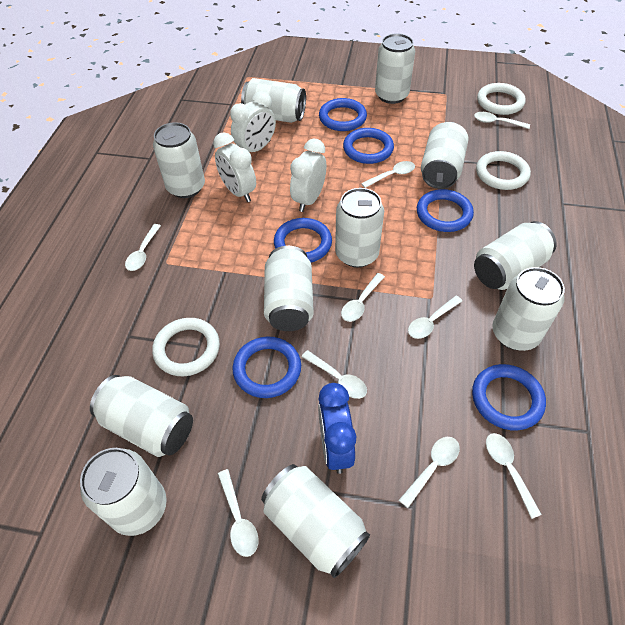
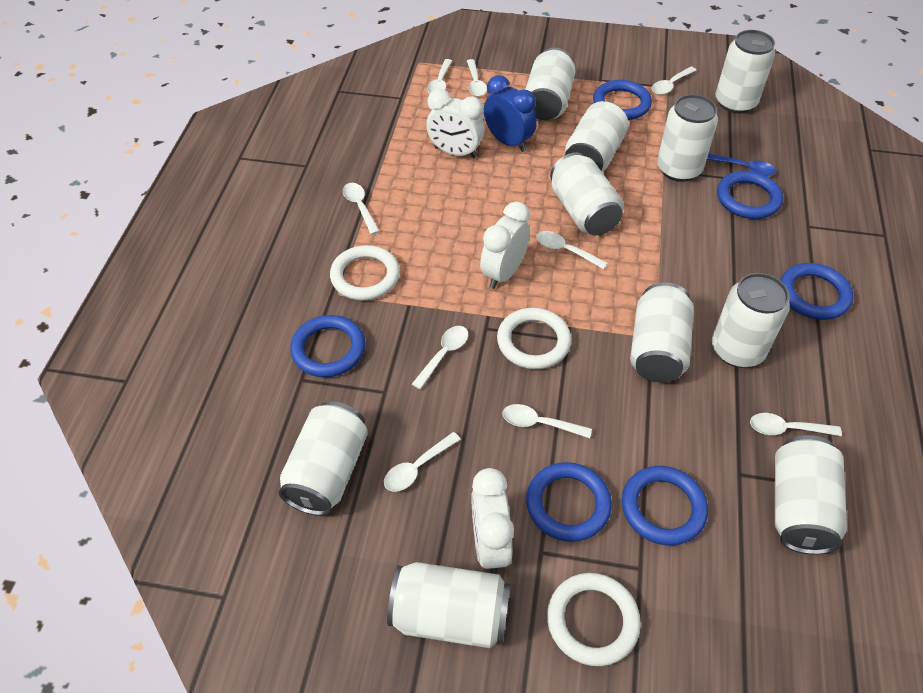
blue spoon: 0 -> 1
white can: 11 -> 10

